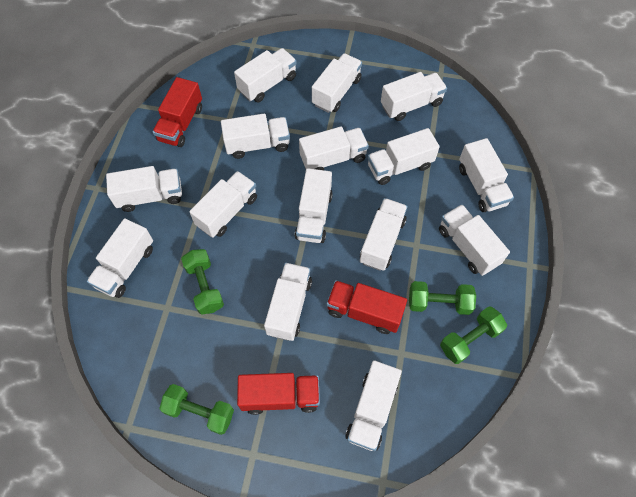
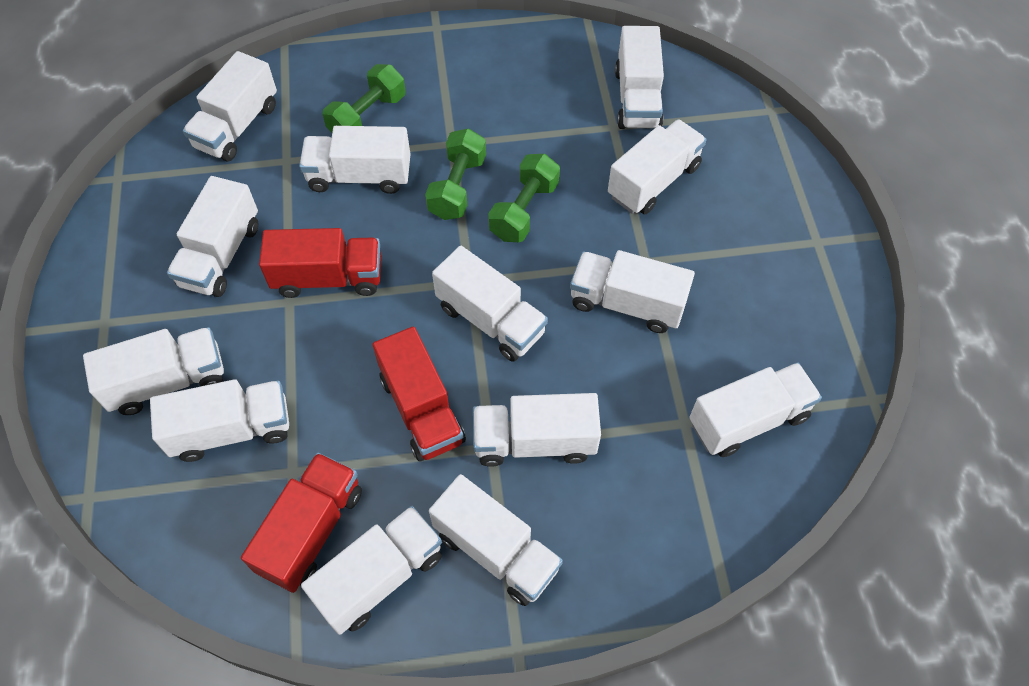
green dumbbell: 4 -> 3
white truck: 15 -> 13

